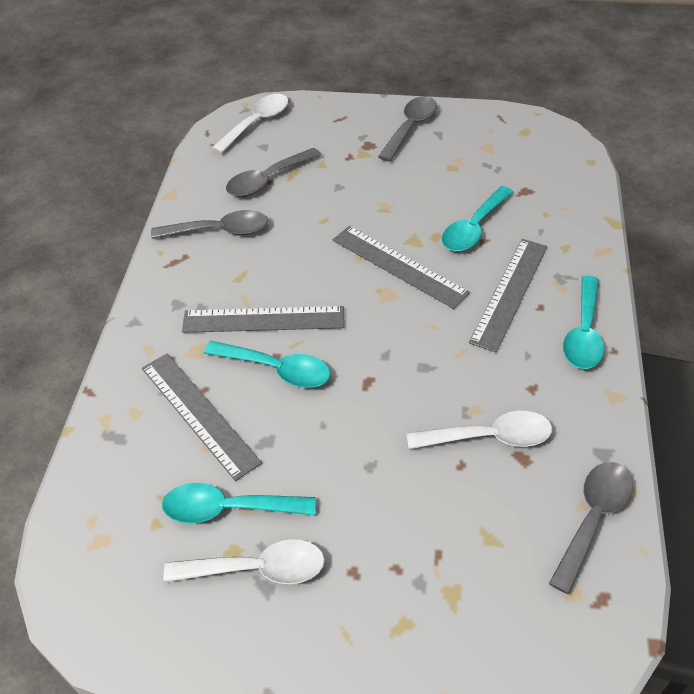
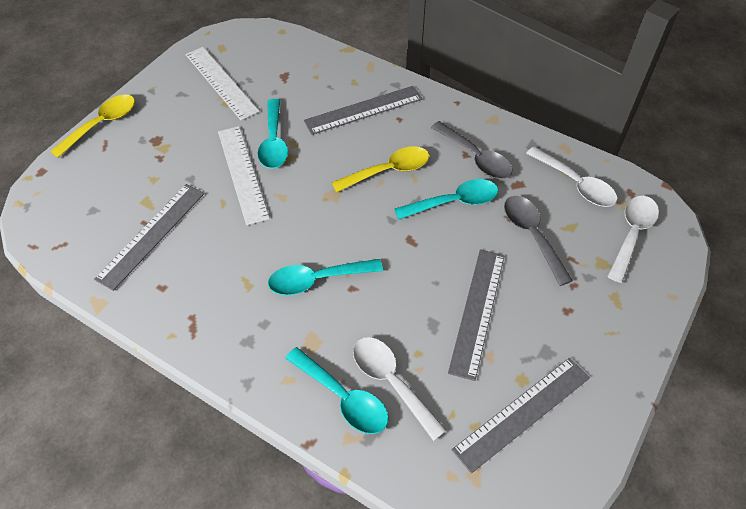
grey spoon: 4 -> 2
white ruler: 0 -> 2
yellow spoon: 0 -> 2

